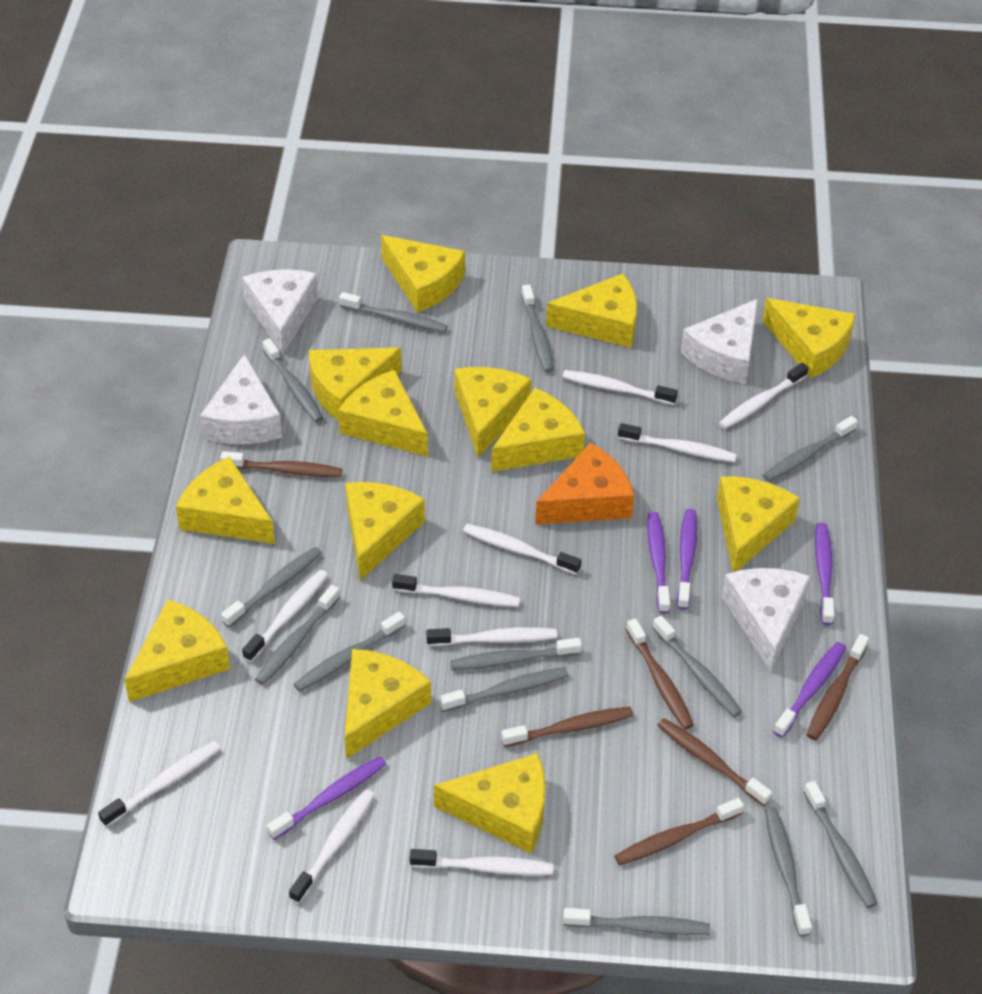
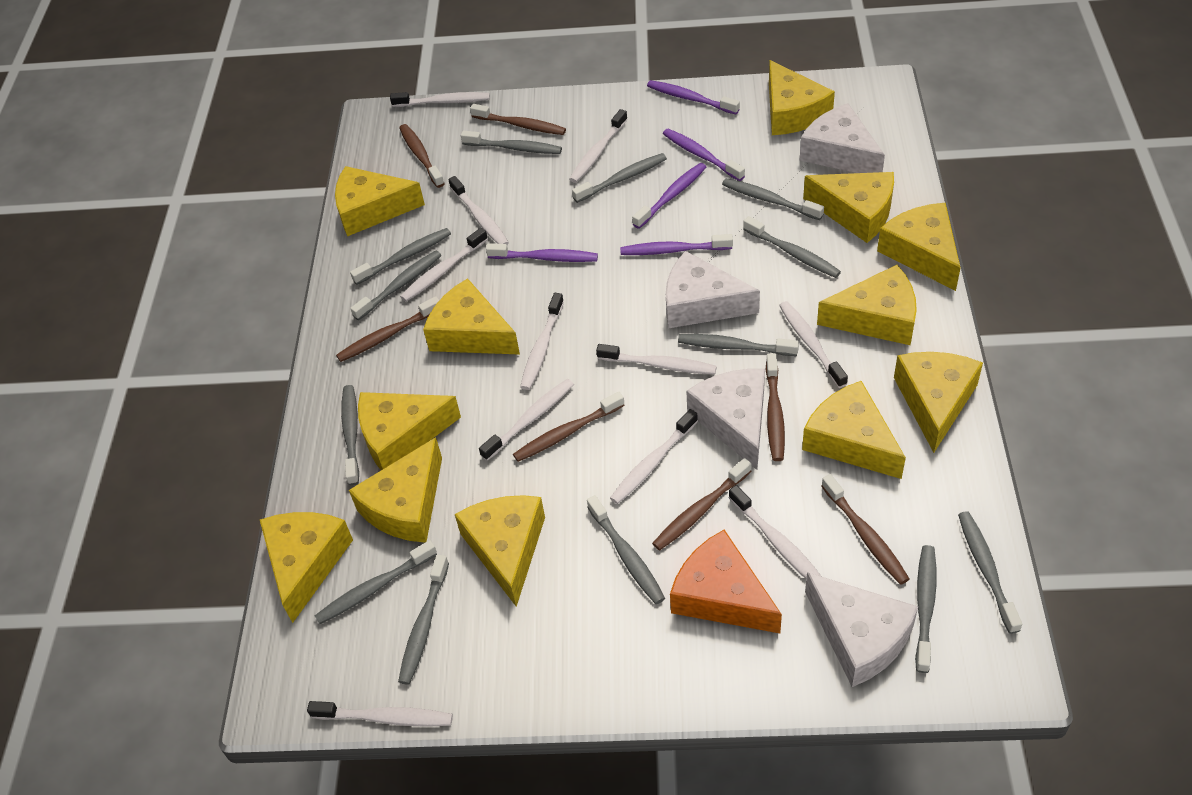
brown toothbrush: 6 -> 7
white toothbrush: 10 -> 11
yellow cheese: 13 -> 12

